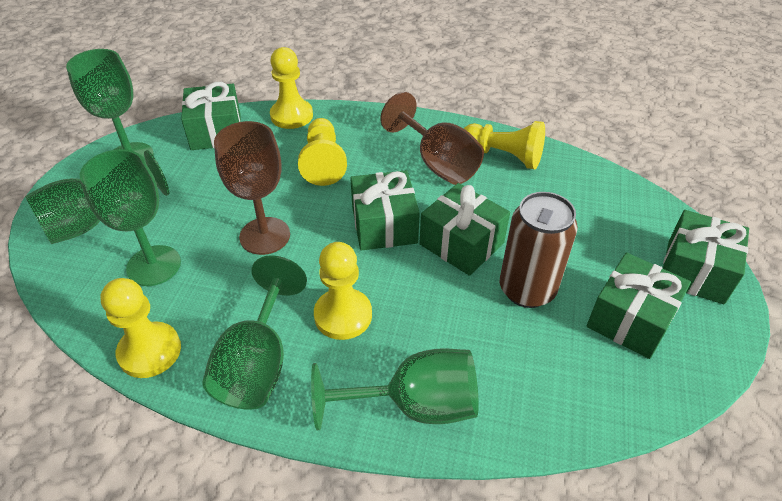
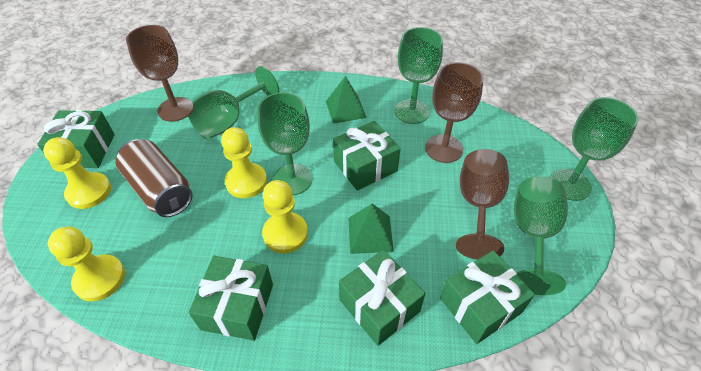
brown goblet: 2 -> 3
green pyramid: 0 -> 2
yellow pawn: 5 -> 4

